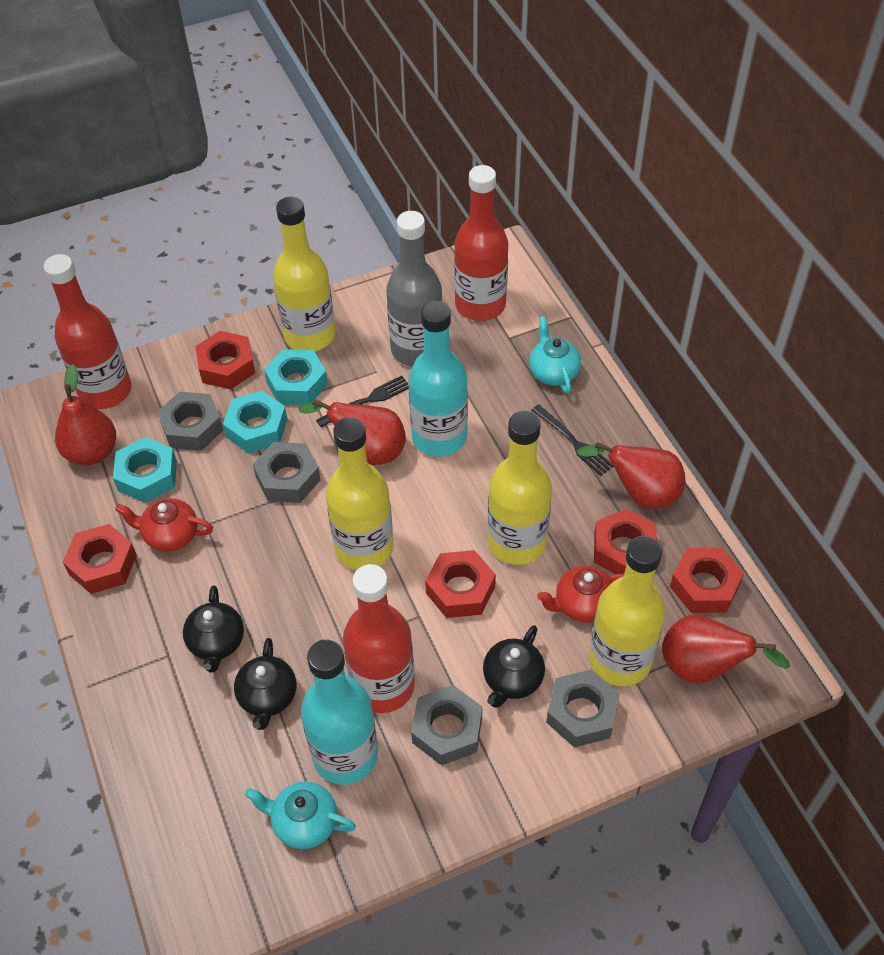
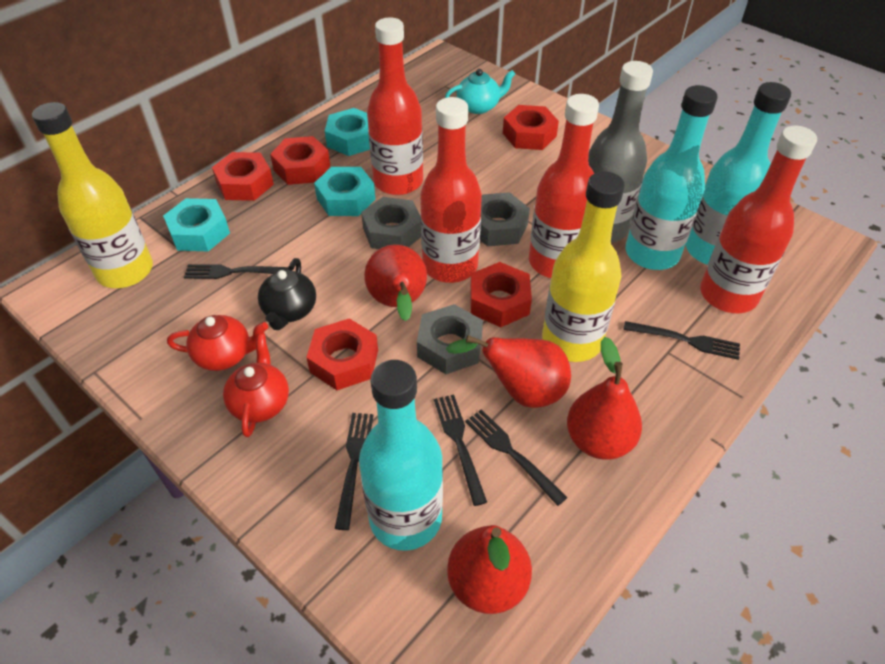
black fork: 2 -> 5
black teapot: 3 -> 1
grey nut: 4 -> 3
red bottle: 3 -> 4
turquoise bottle: 2 -> 3
turquoise teapot: 2 -> 1
yellow bottle: 4 -> 2

